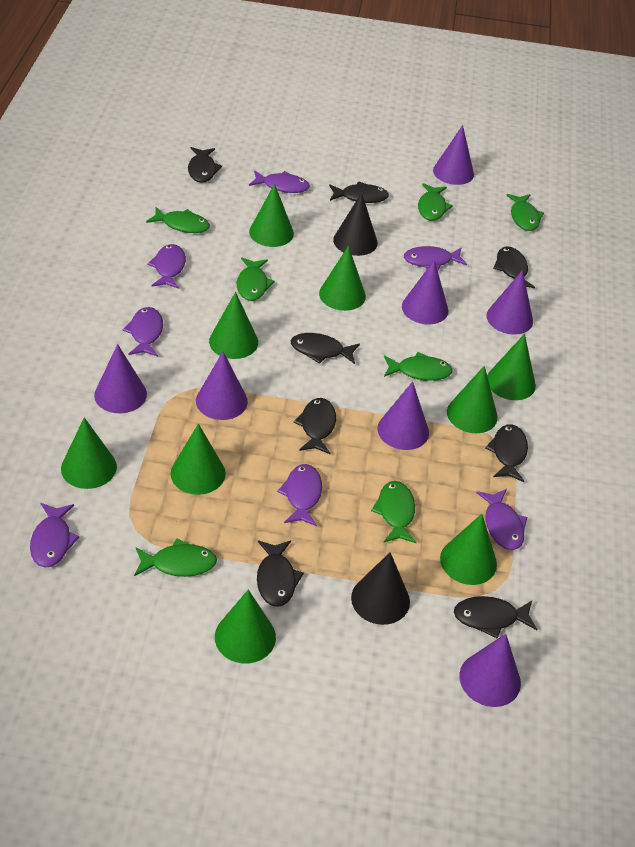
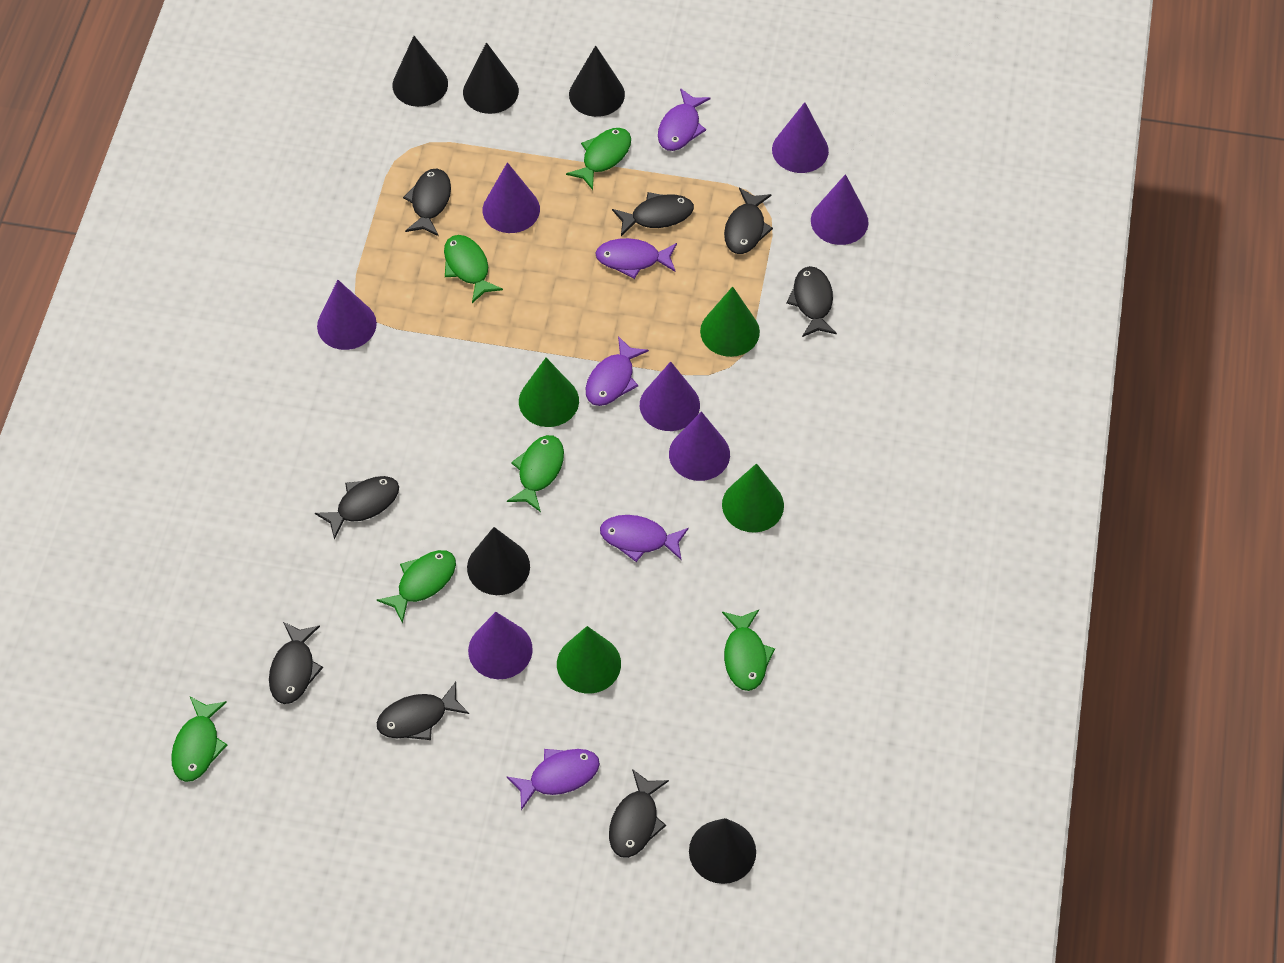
black cone: 2 -> 5
green cone: 9 -> 4
green fish: 7 -> 6
purple fish: 7 -> 5

